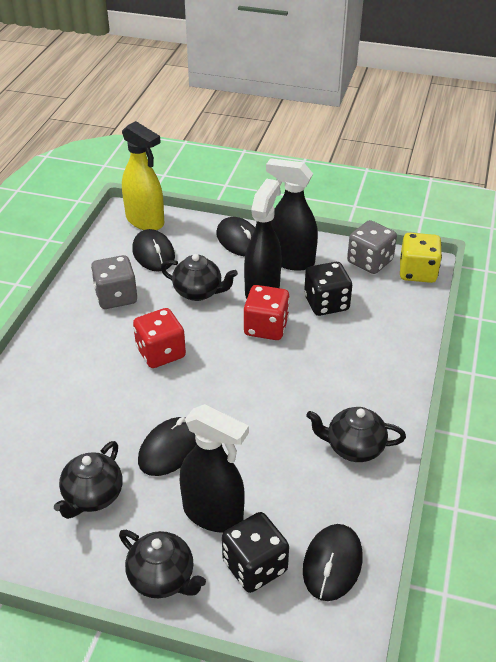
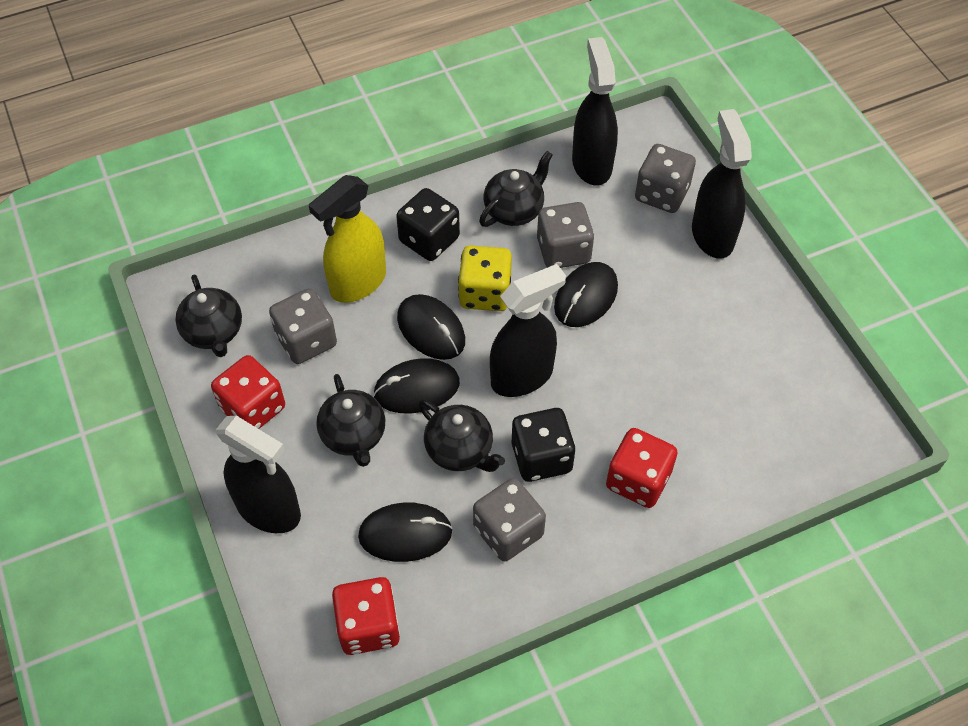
black spray bottle: 3 -> 4
grey dice: 2 -> 4
red dice: 2 -> 3

